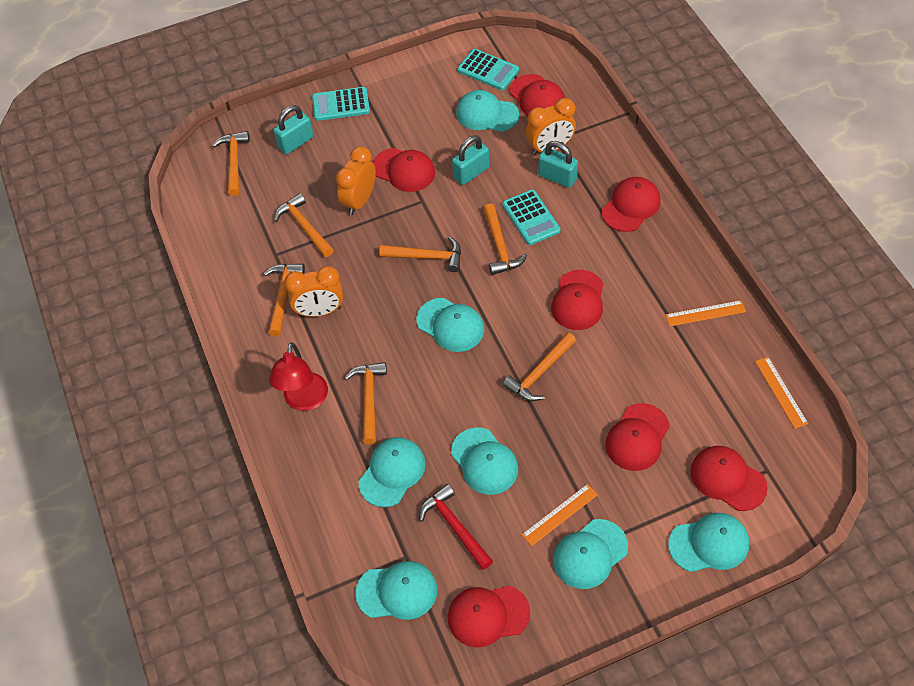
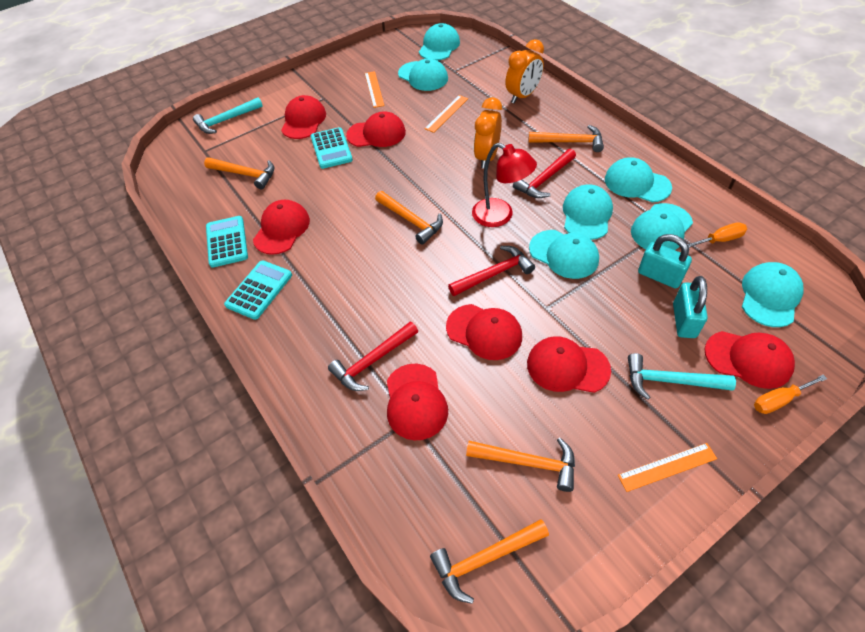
orange clock: 3 -> 2
orange hammer: 7 -> 5
orange screwdriver: 0 -> 2
red hammer: 1 -> 3
turquoise hammer: 0 -> 2
turquoise padlock: 3 -> 2

